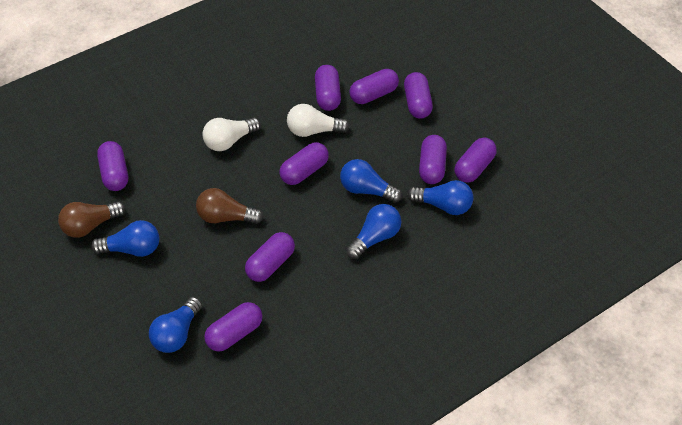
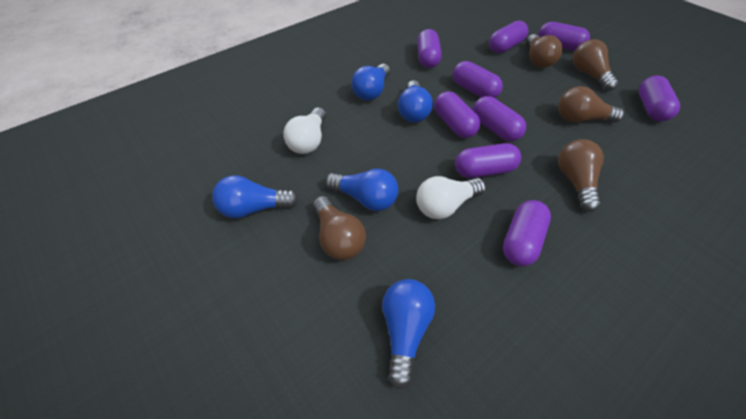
brown light bulb: 2 -> 5

